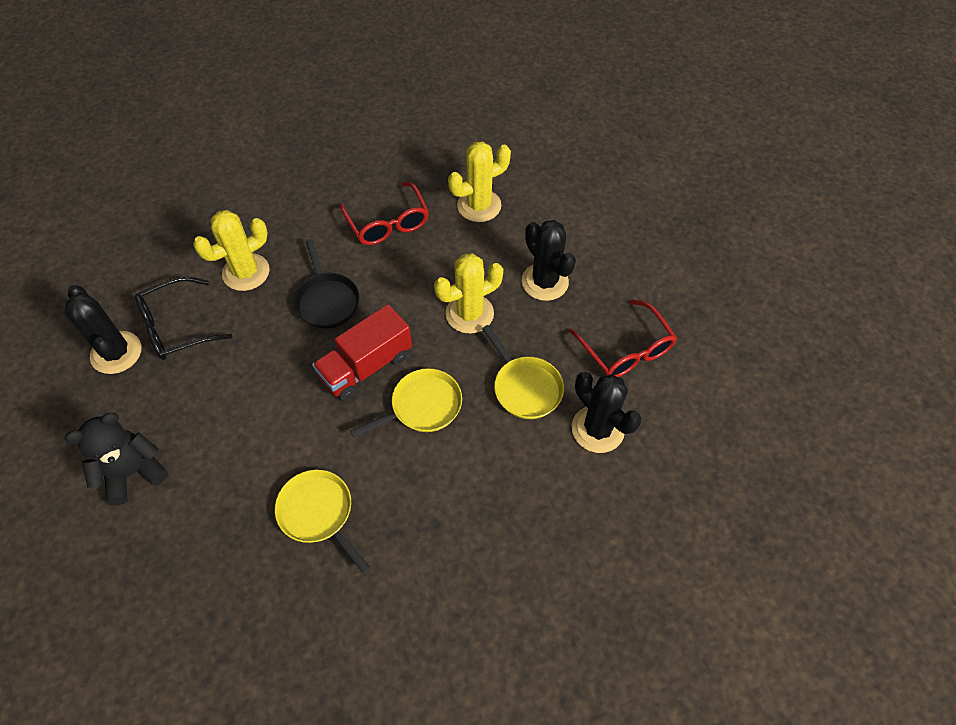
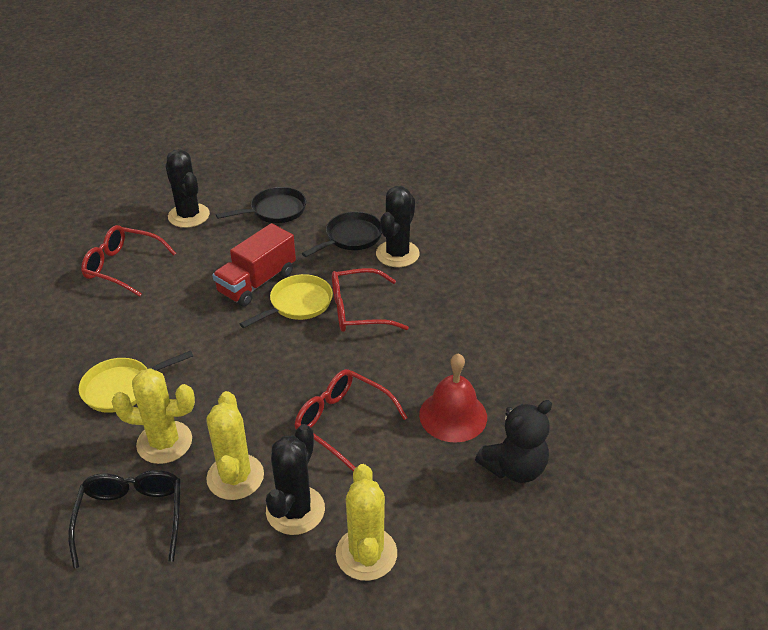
black pan: 1 -> 2
red bell: 0 -> 1
red glasses: 2 -> 3
yellow pan: 3 -> 2

